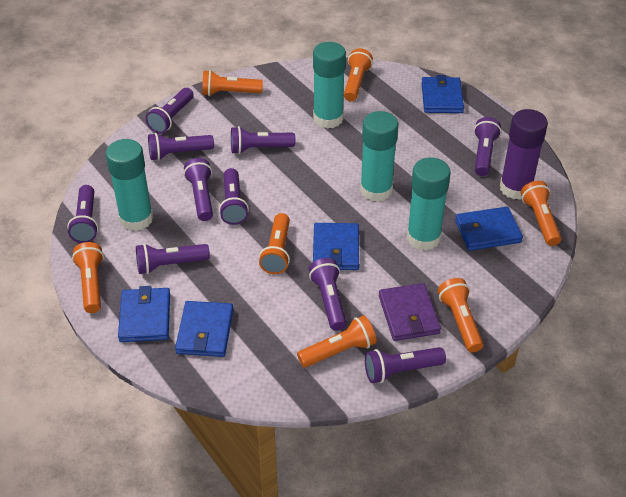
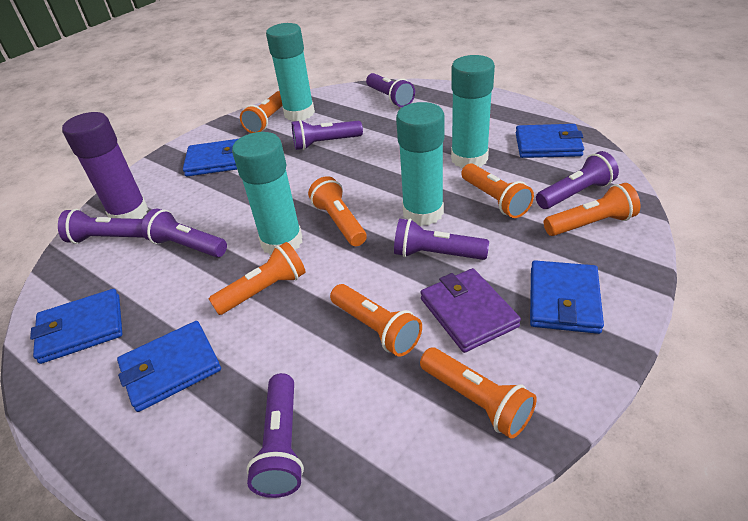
purple flashlight: 10 -> 7

